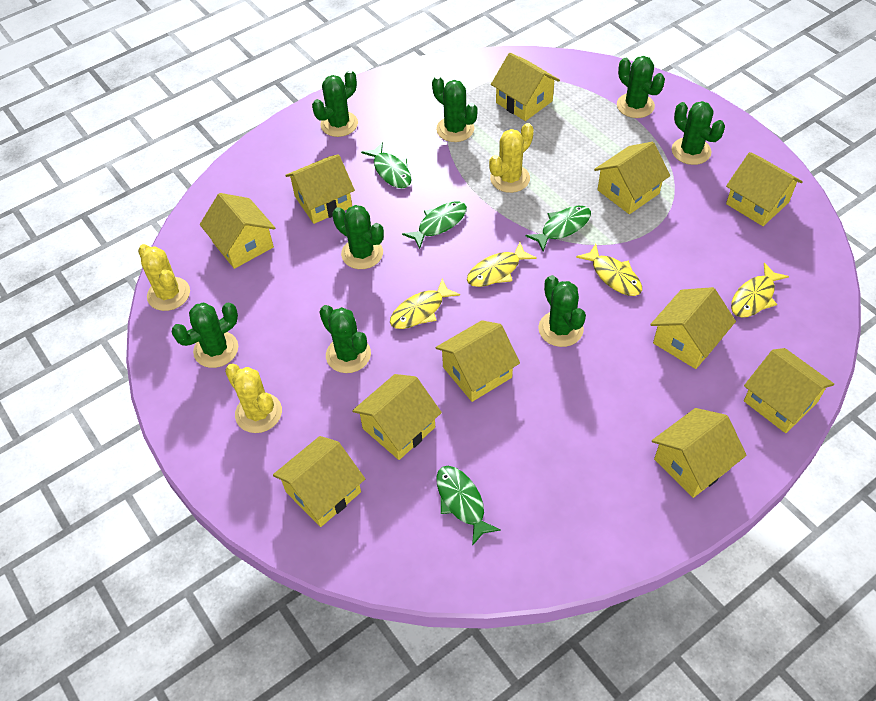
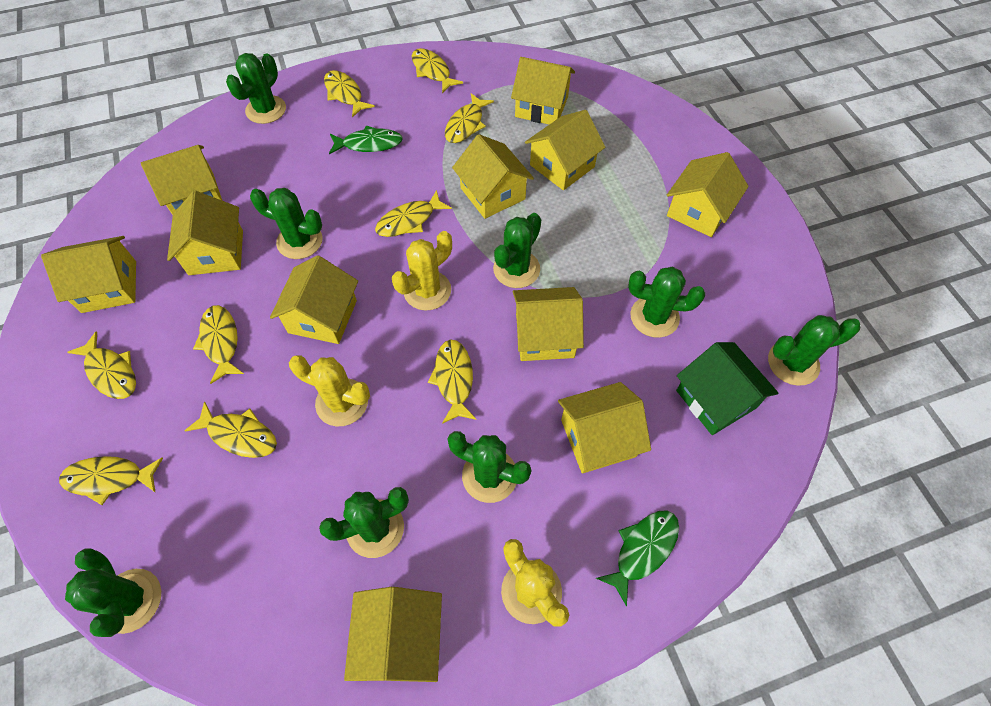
green fish: 4 -> 2
green house: 0 -> 1
yellow fish: 4 -> 9

